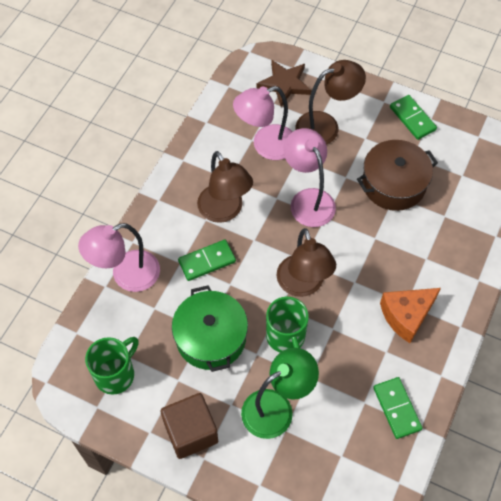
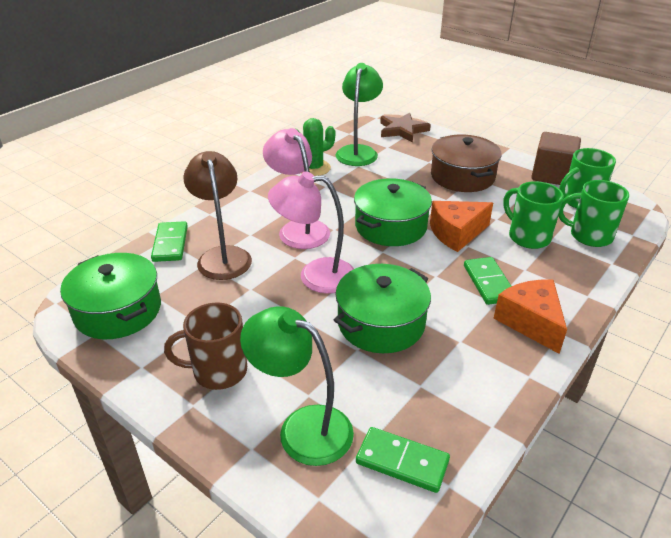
brown lamp: 3 -> 1
brown mug: 0 -> 1
green cactus: 0 -> 1
green lamp: 1 -> 2
green mug: 2 -> 3
green pot: 1 -> 3
orange cheese: 1 -> 2
pink lamp: 3 -> 2

